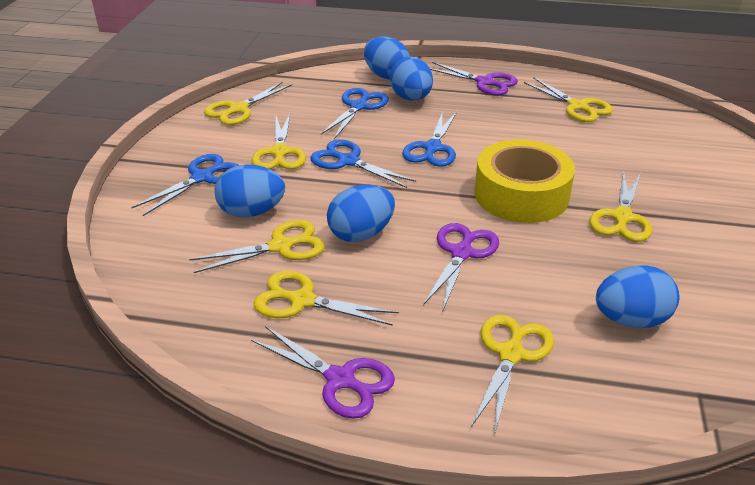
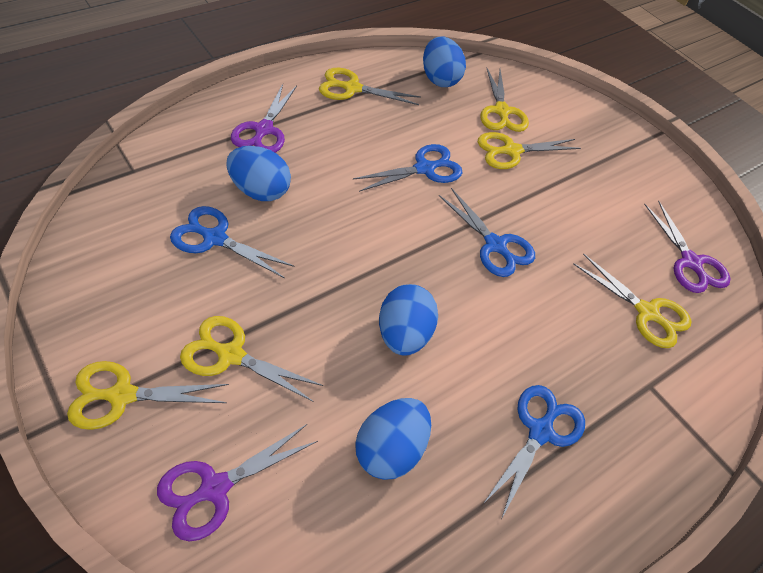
blue egg: 5 -> 4
yellow scissors: 7 -> 6
yellow tape: 1 -> 0

